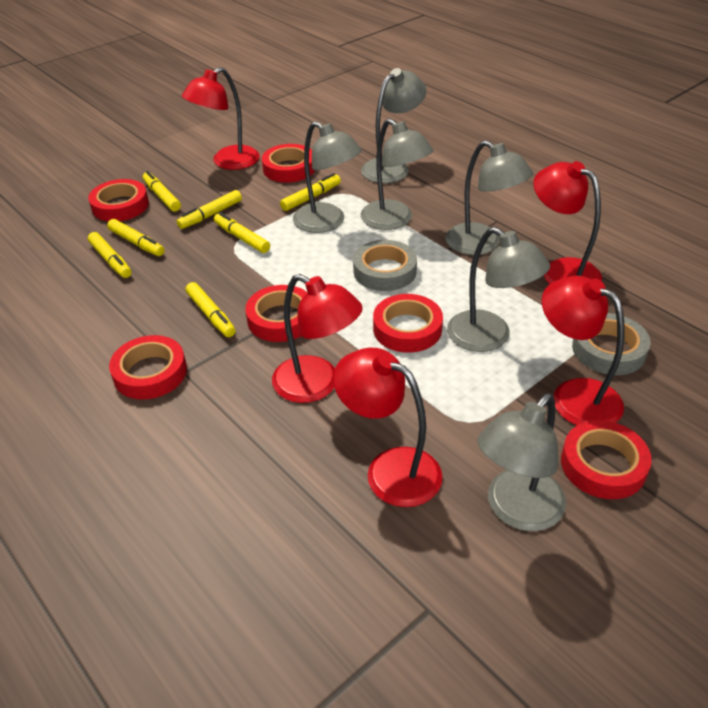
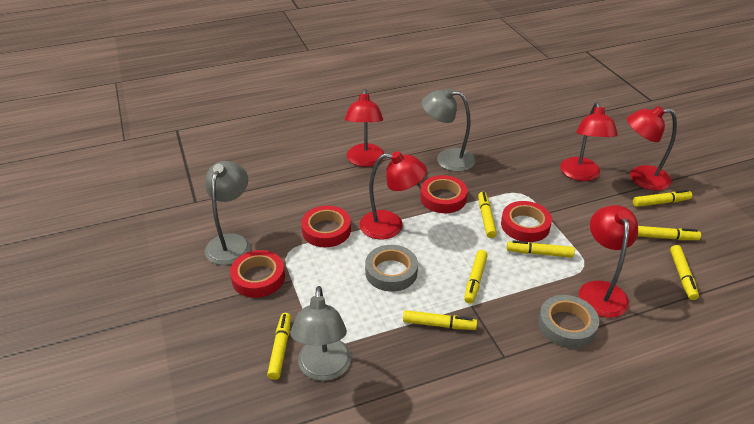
grey lamp: 6 -> 3
red tape: 6 -> 4
yellow marker: 7 -> 8

